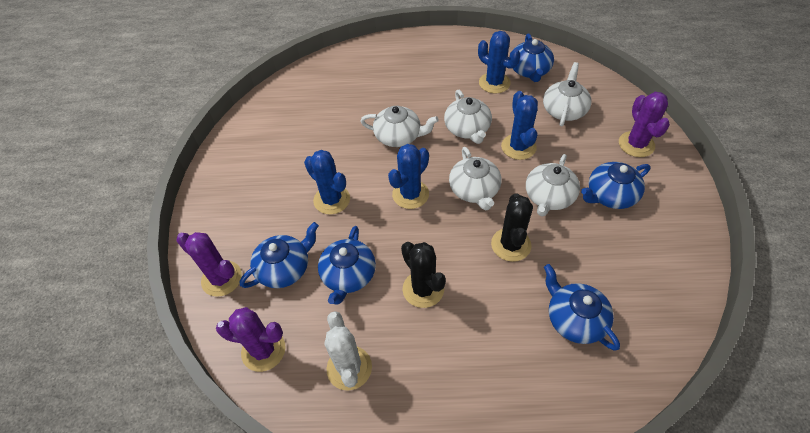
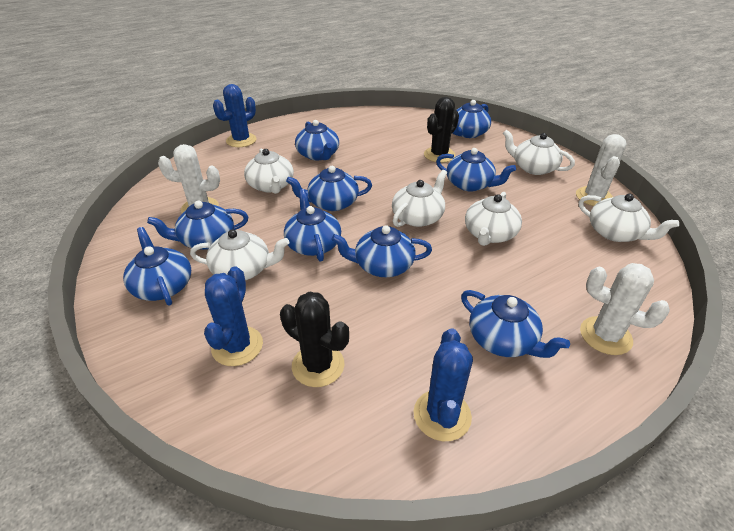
blue cactus: 4 -> 3
blue teapot: 5 -> 9
purple cactus: 3 -> 0
white cactus: 1 -> 3
white teapot: 5 -> 6

